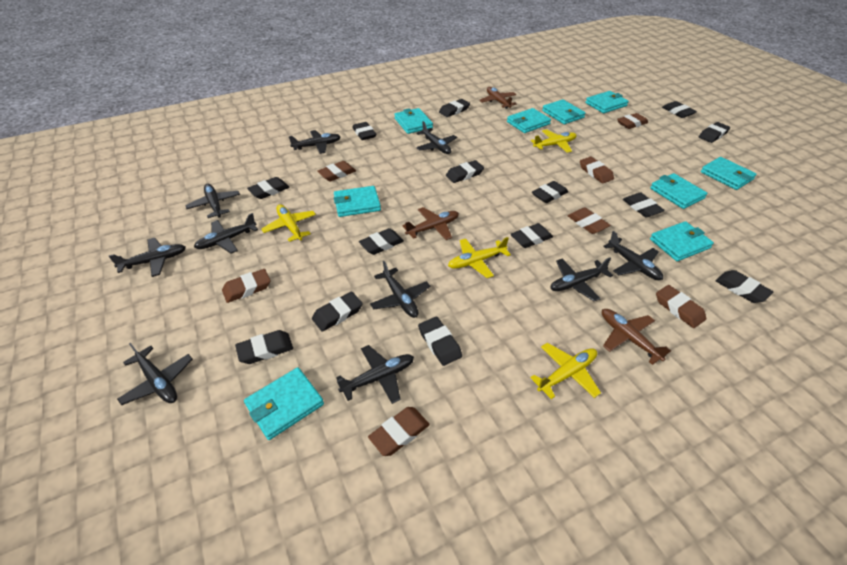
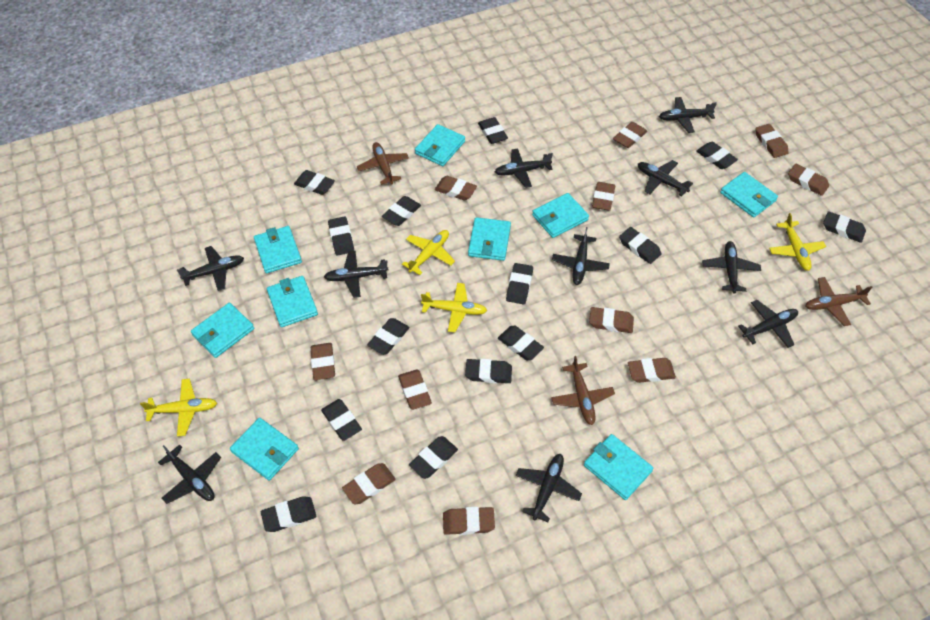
brown eraser: 7 -> 11

